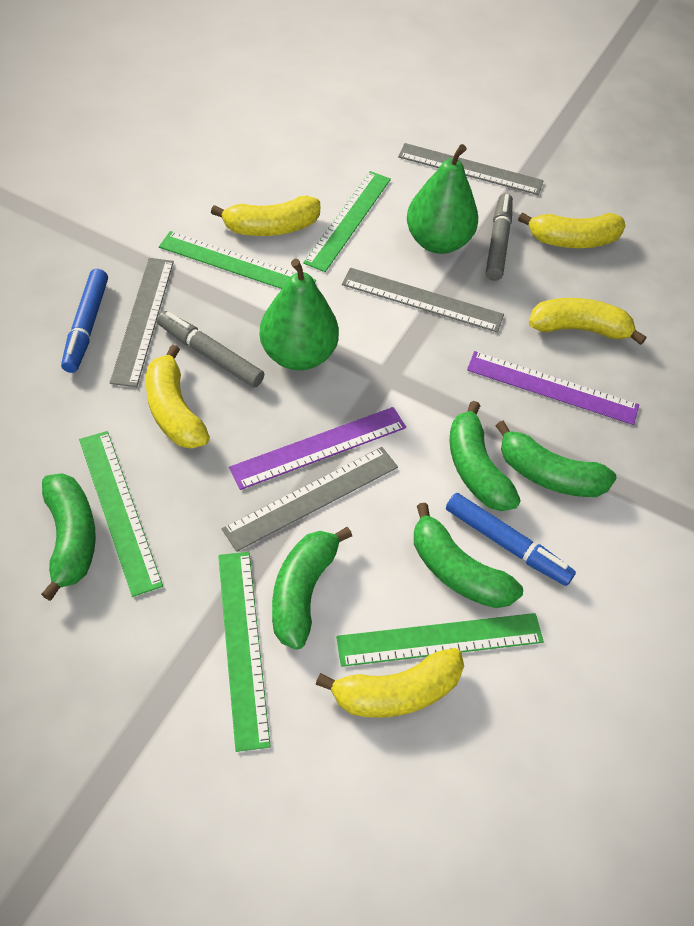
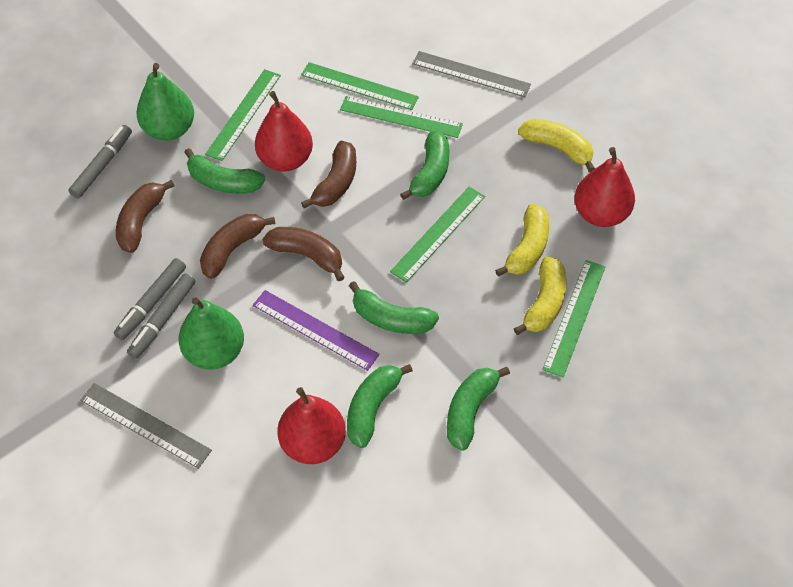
blue marker: 2 -> 0
brown banana: 0 -> 4
grey marker: 2 -> 3
grey ruler: 4 -> 2
purple ruler: 2 -> 1
red pear: 0 -> 3
yellow banana: 5 -> 3

